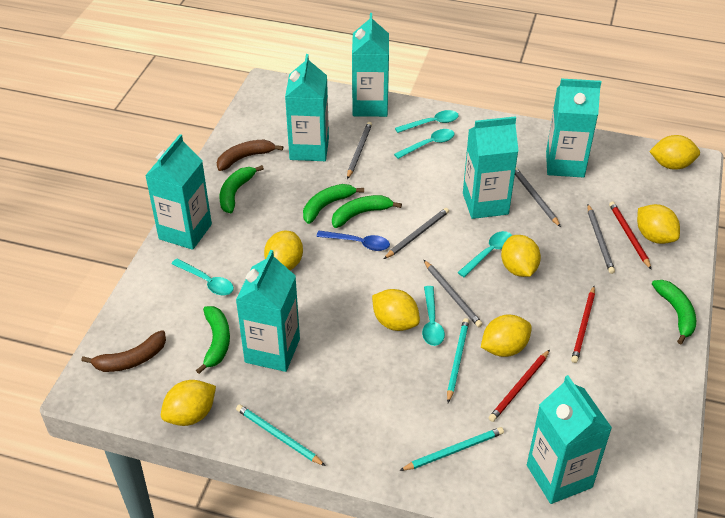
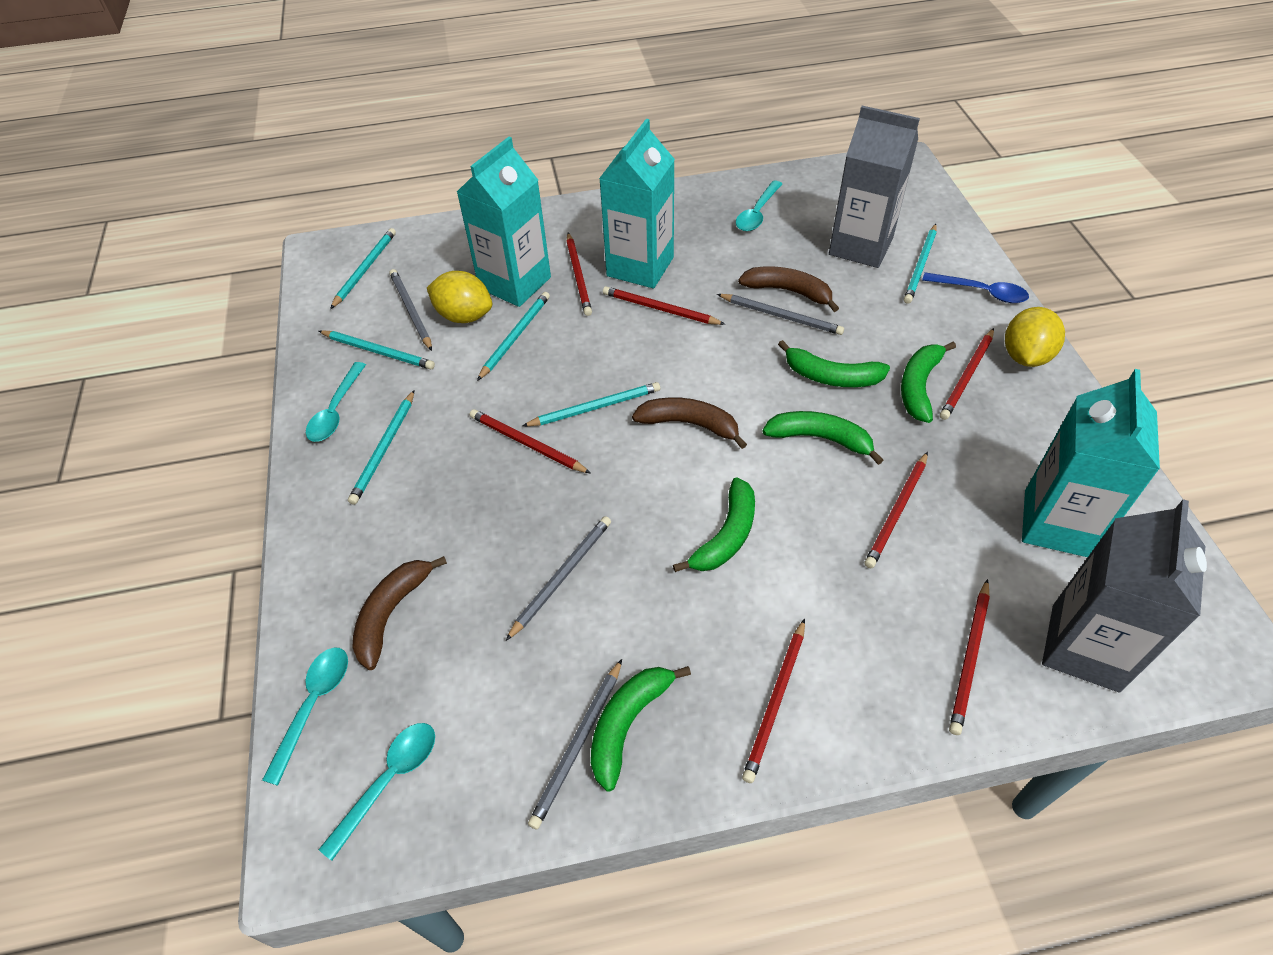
brown banana: 2 -> 3
grey carton: 0 -> 2
grey pencil: 5 -> 4
red pencil: 3 -> 7
turquoise carton: 7 -> 3
turquoise pencil: 3 -> 6
turquoise spoon: 5 -> 4
yellow lemon: 7 -> 2

